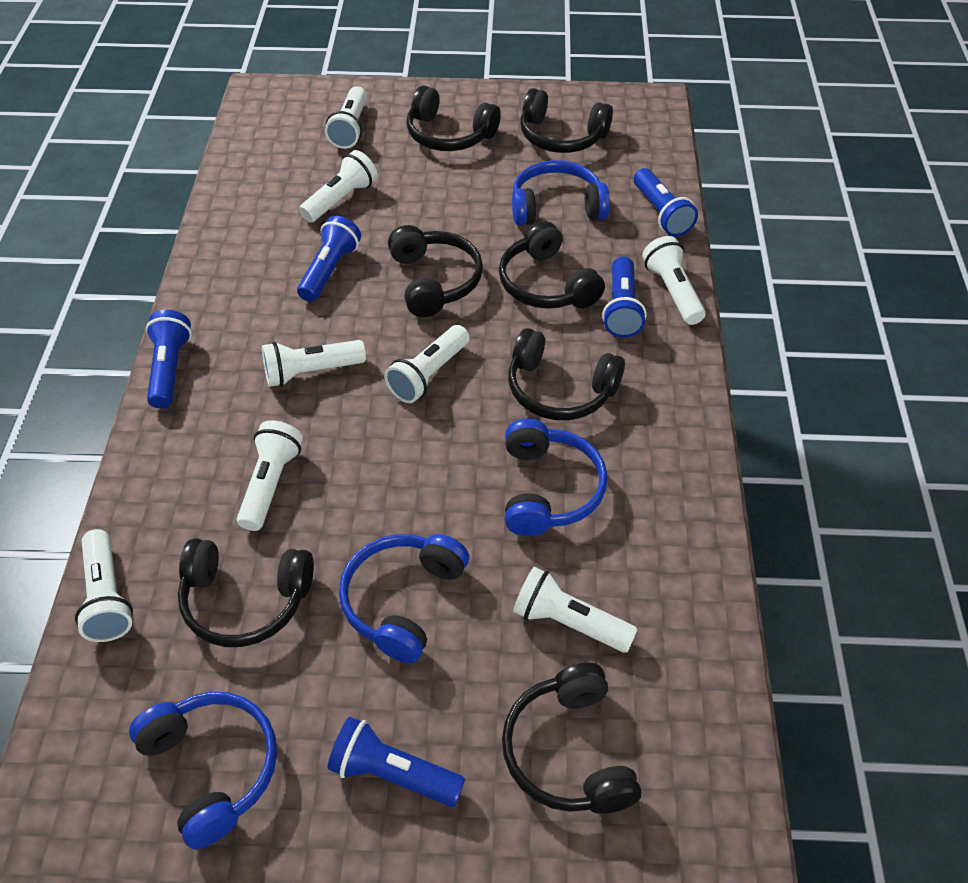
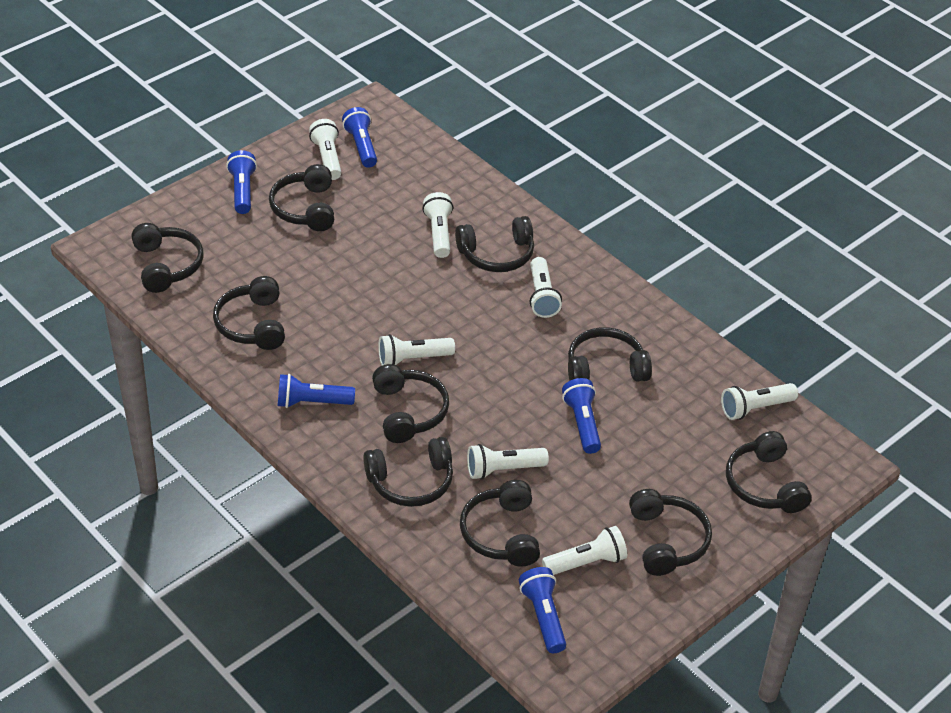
black headphones: 7 -> 10
blue headphones: 4 -> 0
white flashlight: 8 -> 7

